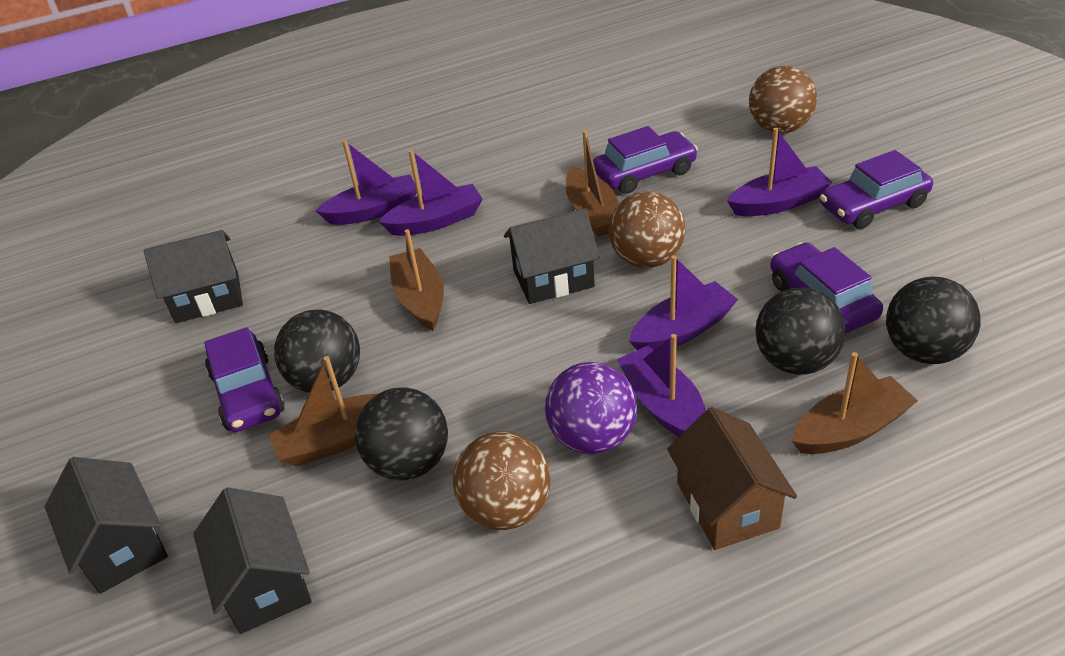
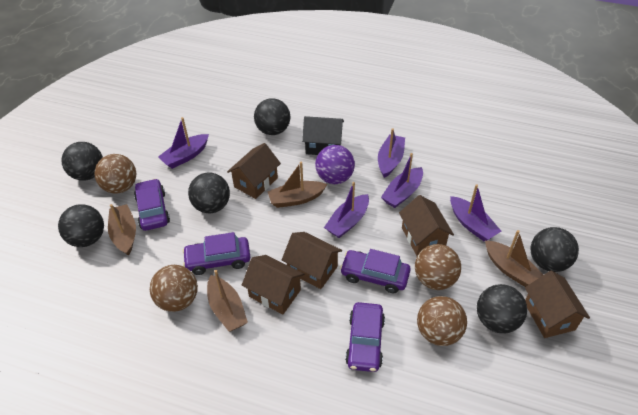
black ball: 4 -> 6
black house: 4 -> 1
brown ball: 3 -> 4
brown house: 1 -> 5

